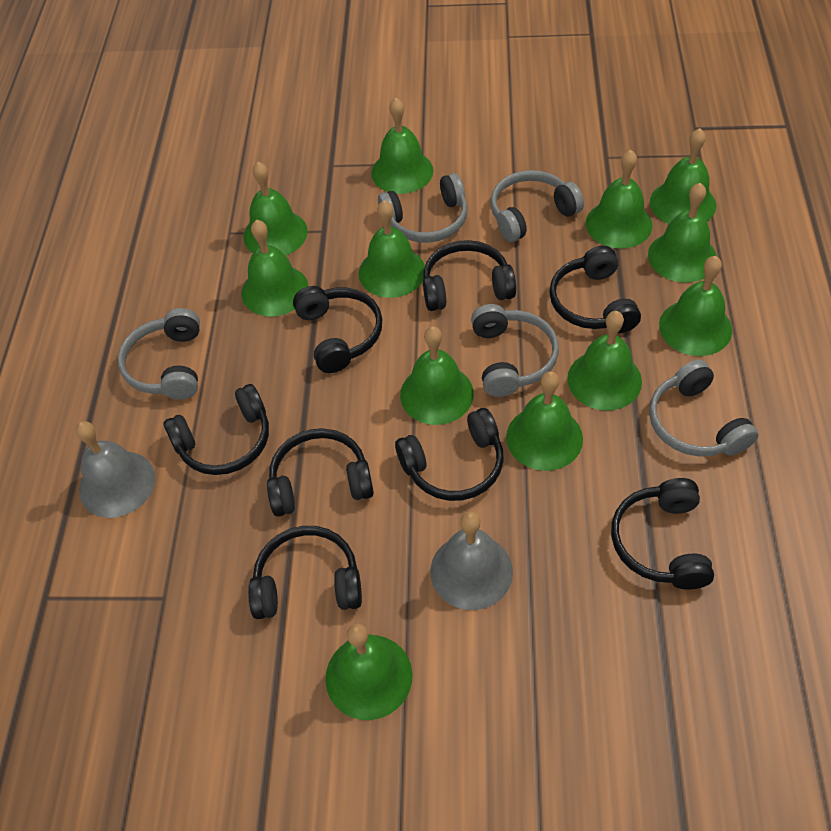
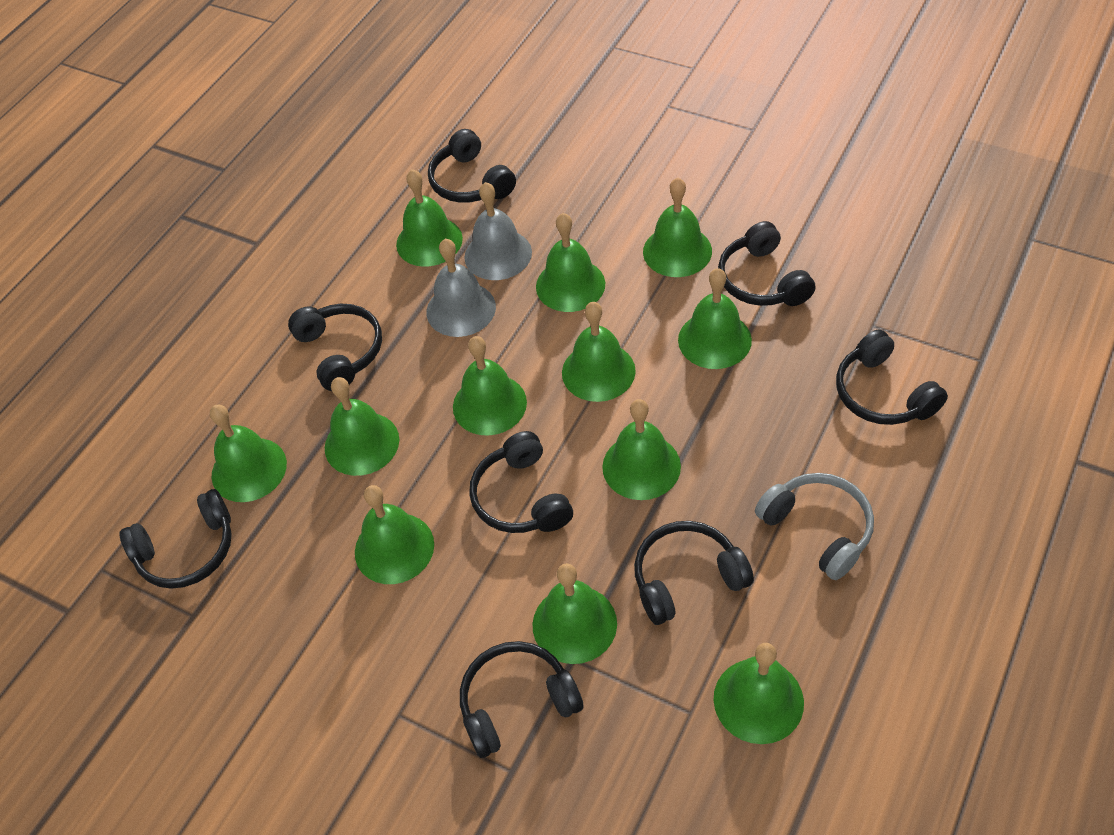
grey headphones: 5 -> 1

